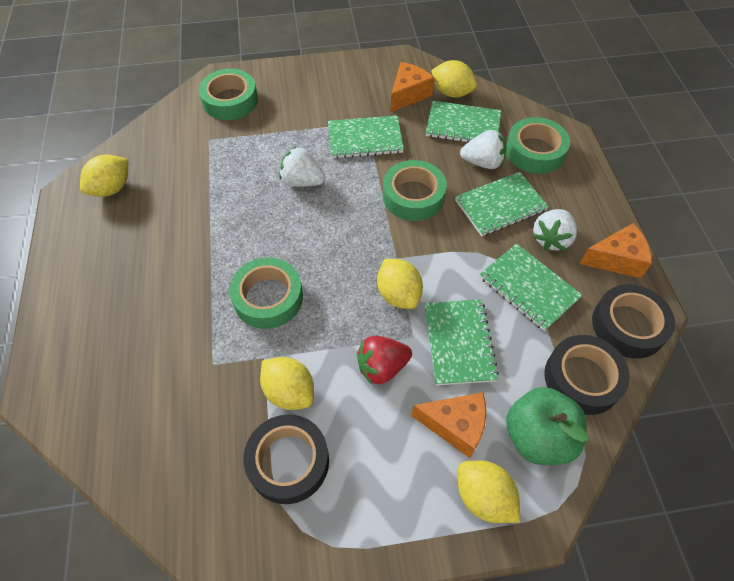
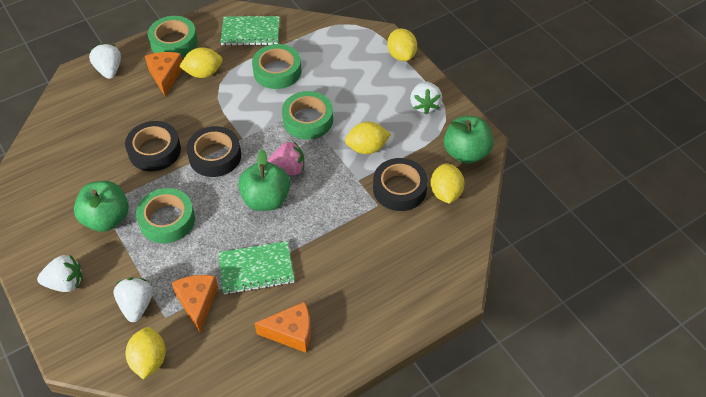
green apple: 1 -> 3
green notebook: 5 -> 2
pink strawberry: 0 -> 1
red strawberry: 1 -> 0
white strawberry: 3 -> 4

